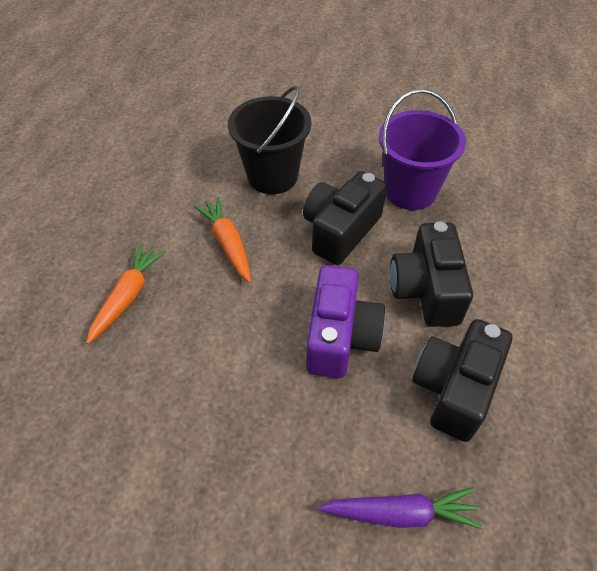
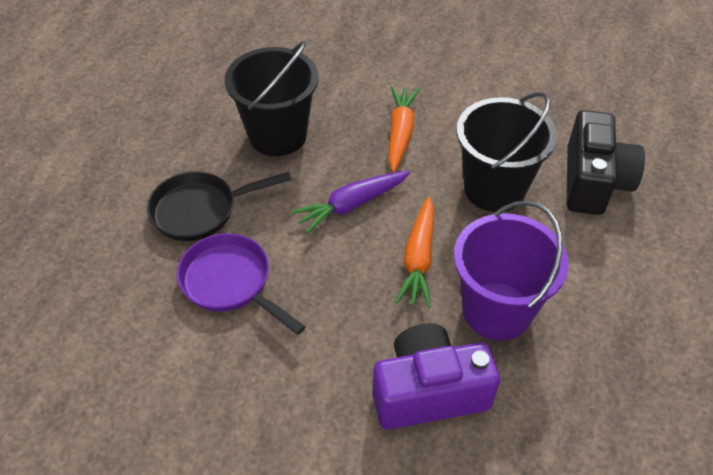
black bucket: 1 -> 2
black camera: 3 -> 1
black pan: 0 -> 1
purple pan: 0 -> 1

